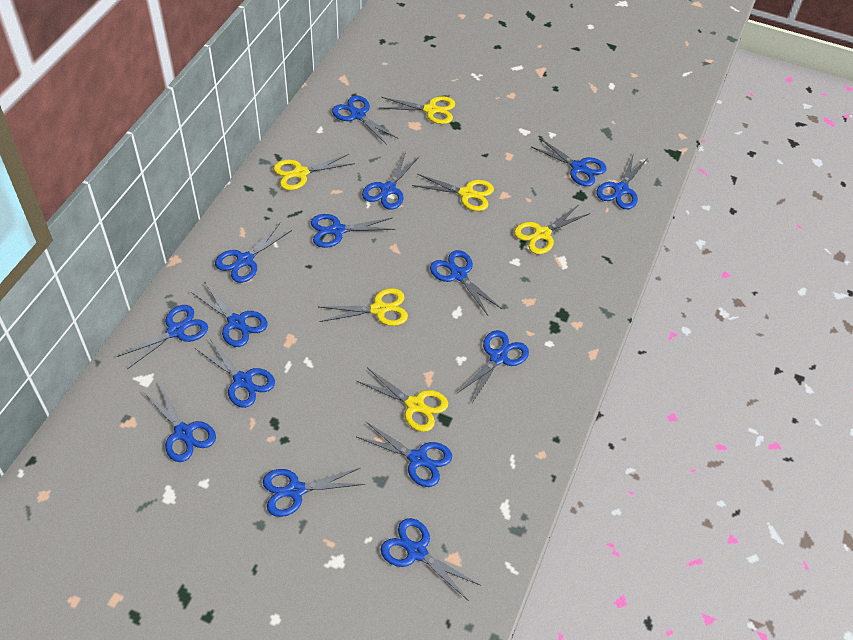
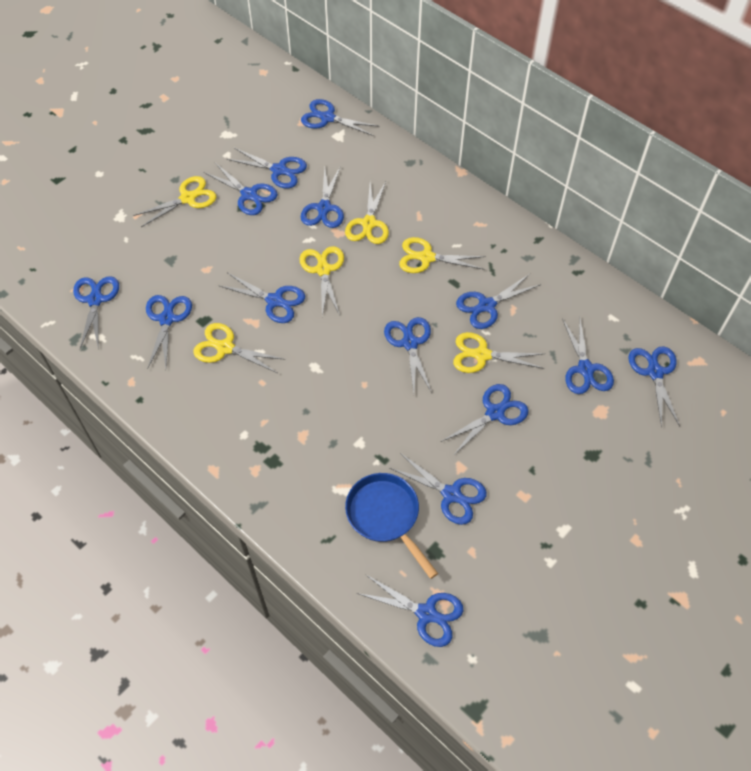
blue pan: 0 -> 1
blue scissors: 15 -> 14

